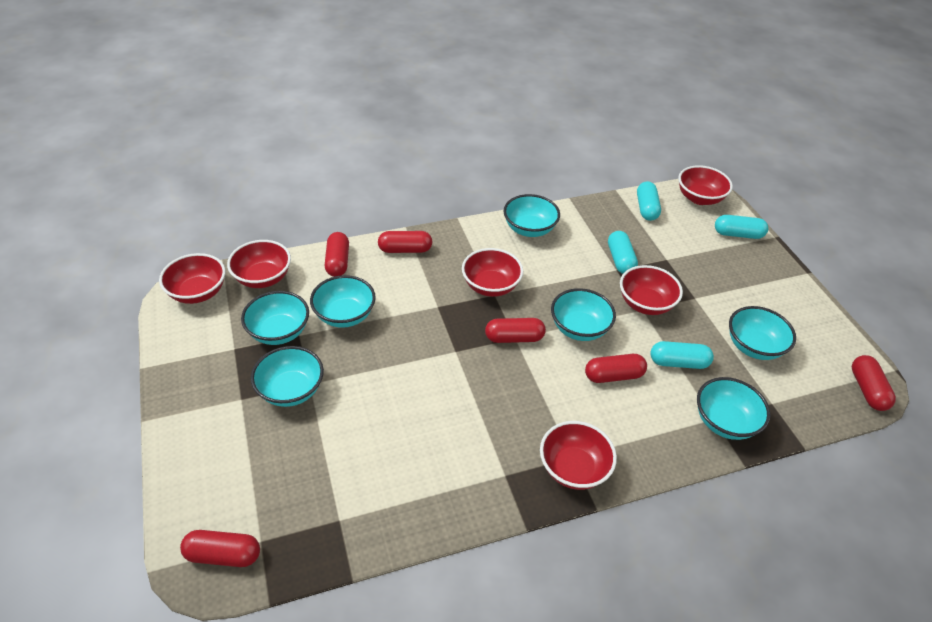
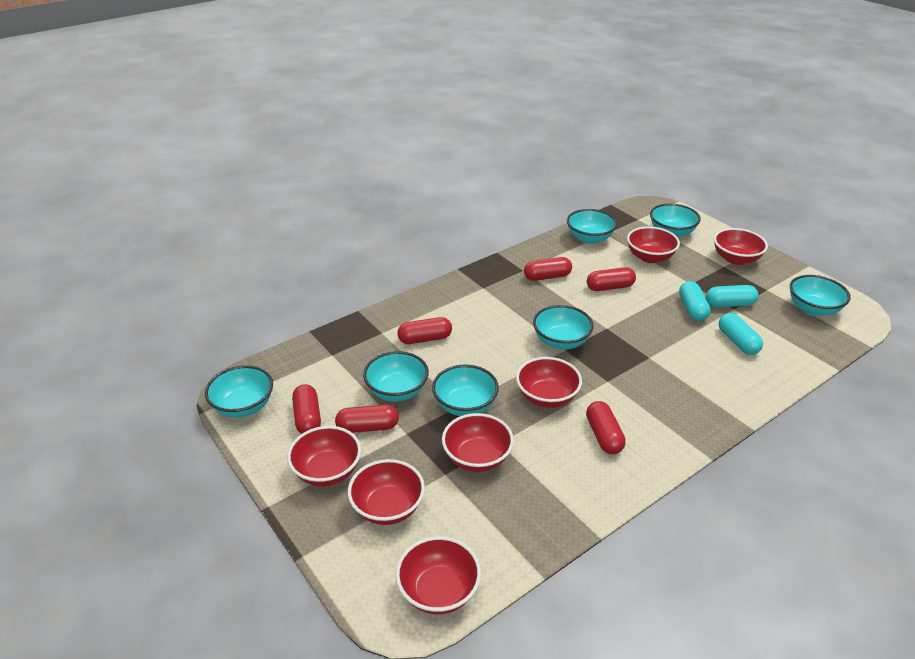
red bowl: 6 -> 7
turquoise capsule: 4 -> 3

